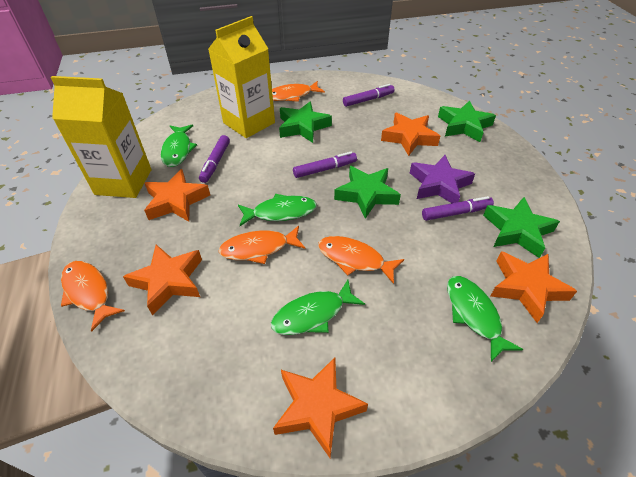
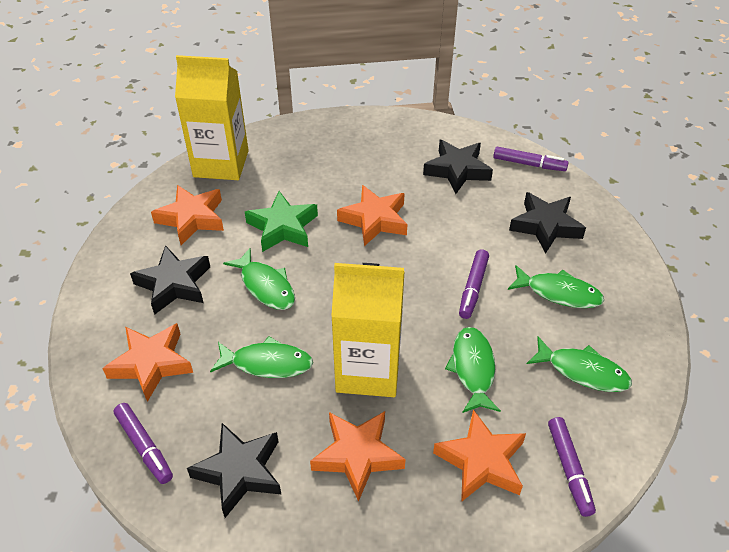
black star: 0 -> 4
green fish: 4 -> 5
green star: 4 -> 1
orange fish: 4 -> 0
purple star: 1 -> 0

